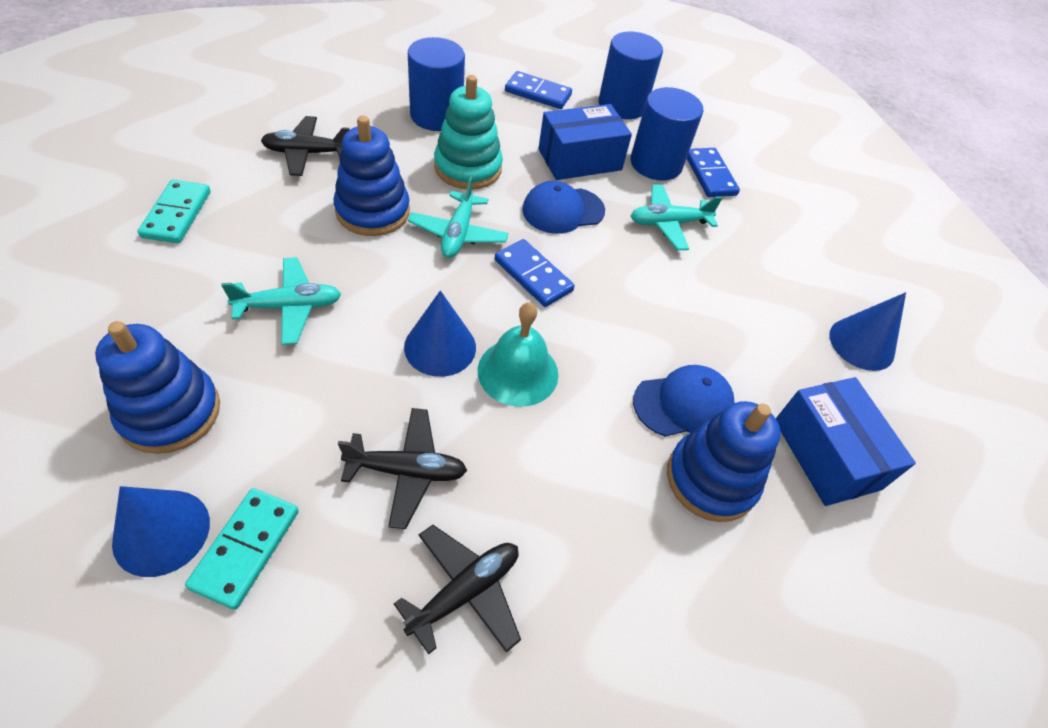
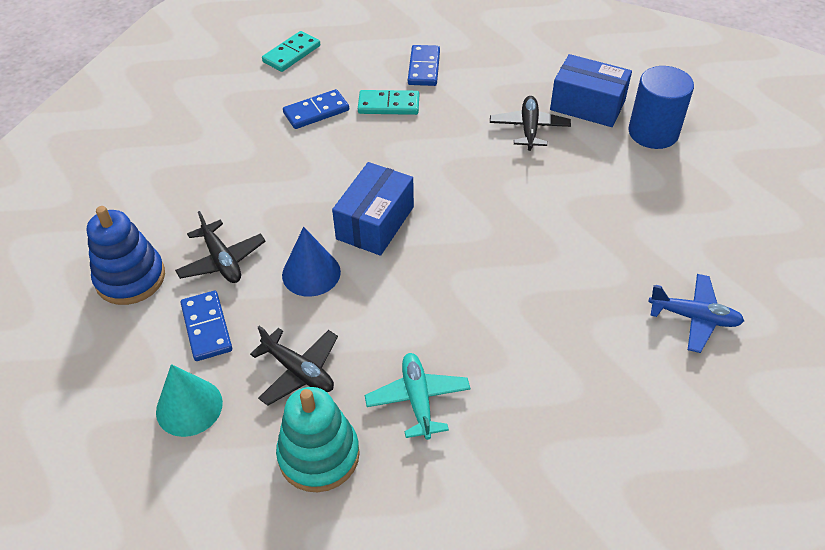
blue cap: 2 -> 0
blue cone: 3 -> 1
blue cylinder: 3 -> 1
blue plane: 0 -> 1
blue stacking toy: 3 -> 1
turquoise bell: 1 -> 0
turquoise cone: 0 -> 1
turquoise plane: 3 -> 1

